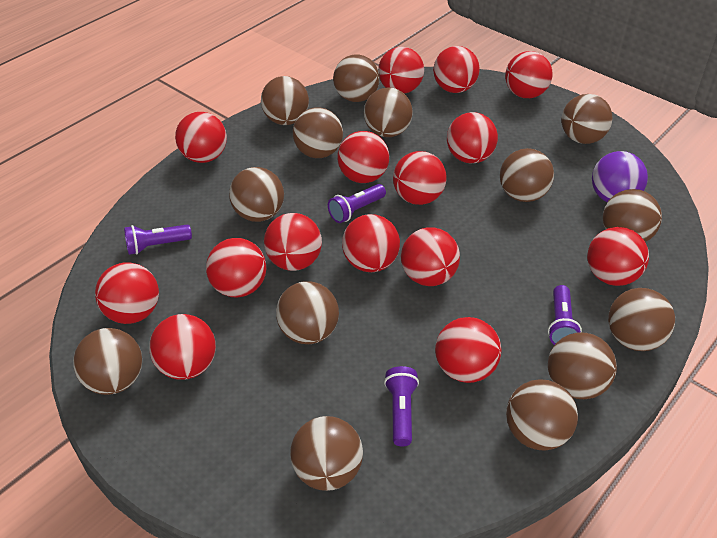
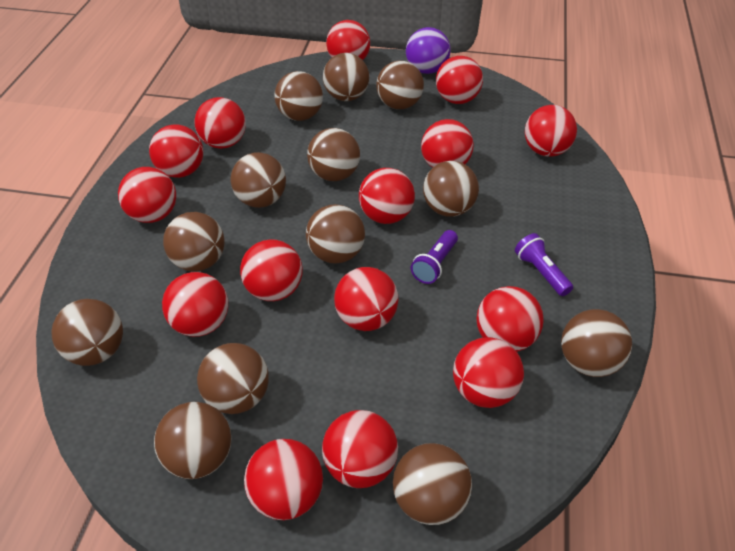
brown ball: 14 -> 13
purple flashlight: 4 -> 2

